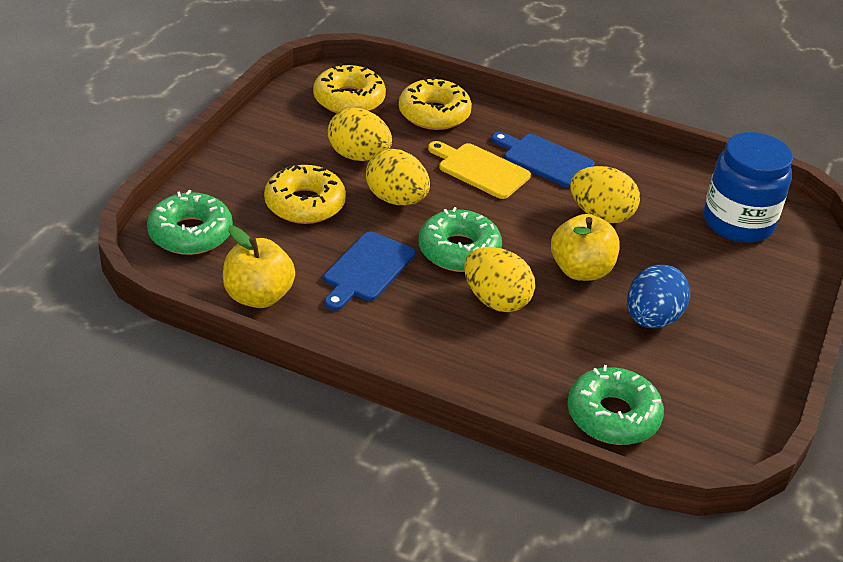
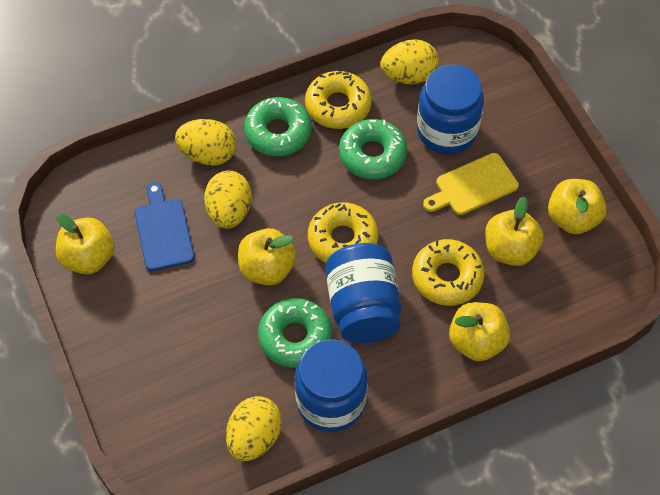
blue cutting board: 2 -> 1
blue egg: 1 -> 0
blue jar: 1 -> 3
yellow apple: 2 -> 5

